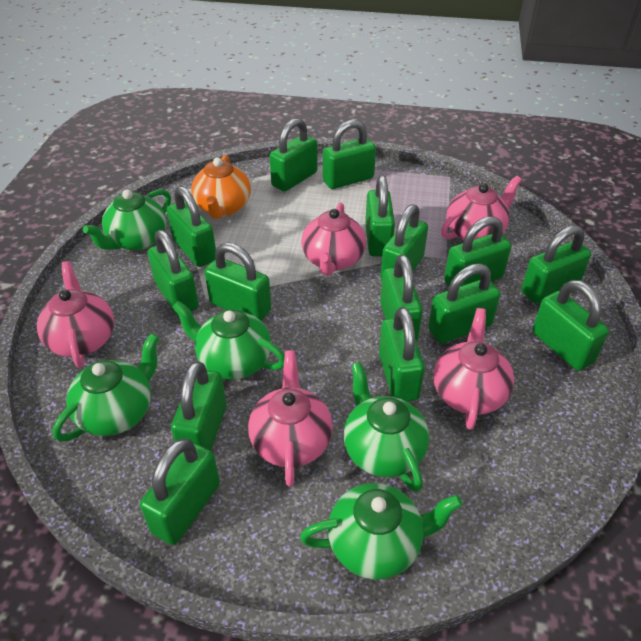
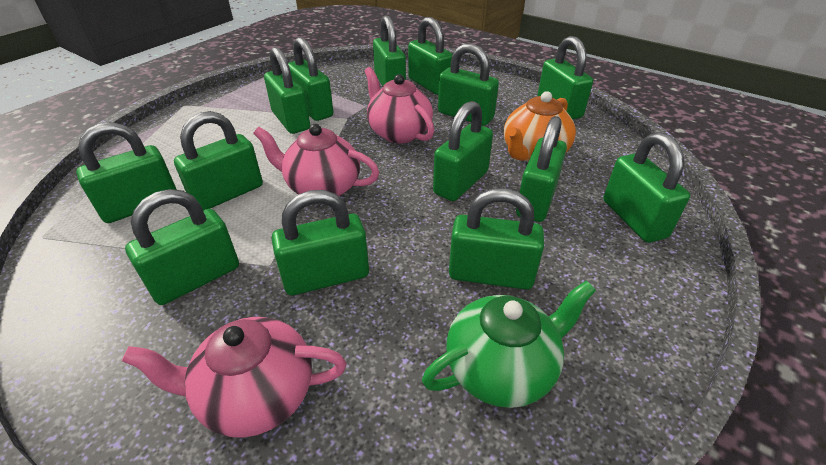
green padlock: 15 -> 14
green teapot: 5 -> 1
pink teapot: 5 -> 3

